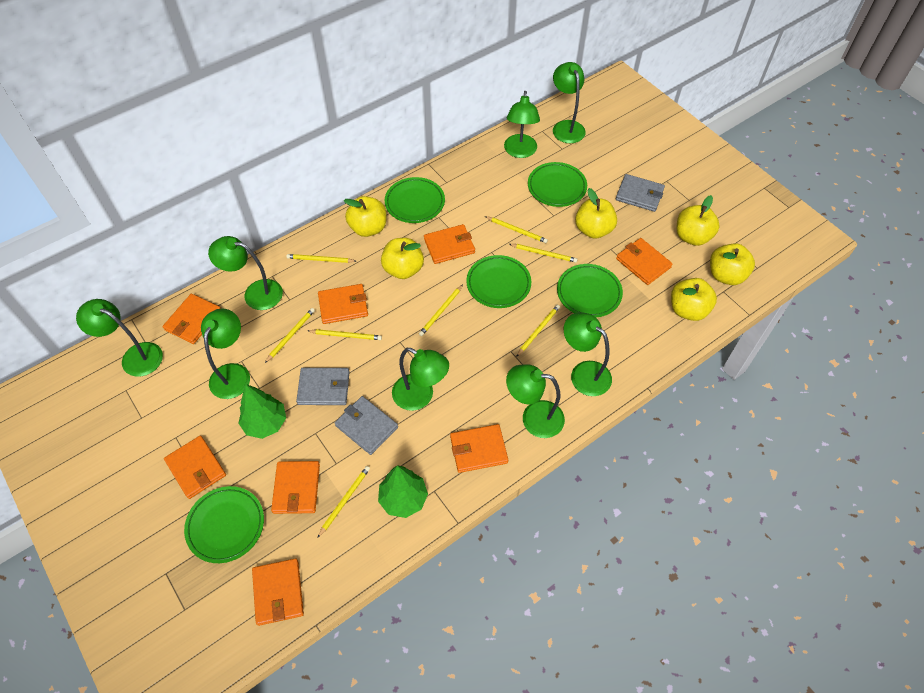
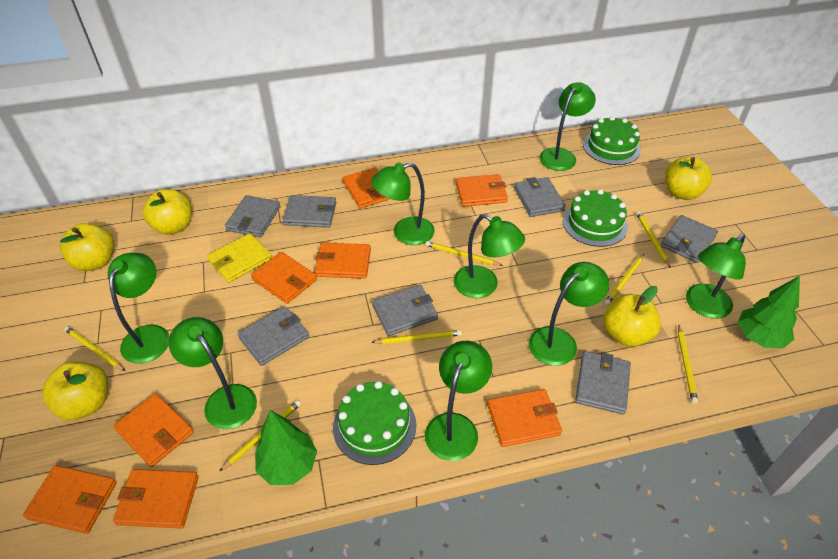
green cake: 0 -> 3
green plate: 5 -> 0
grey wallet: 3 -> 7
yellow apple: 6 -> 5
yellow pencil: 8 -> 7
yellow wallet: 0 -> 1

